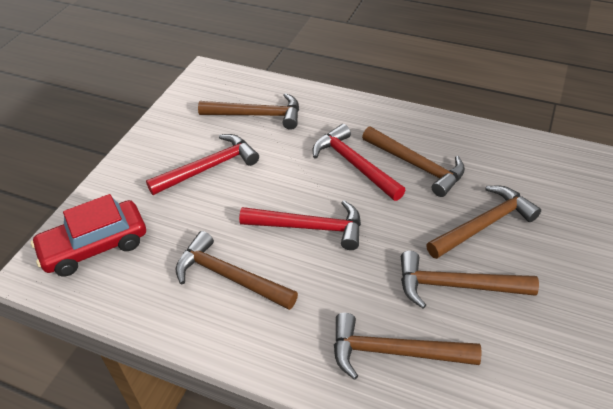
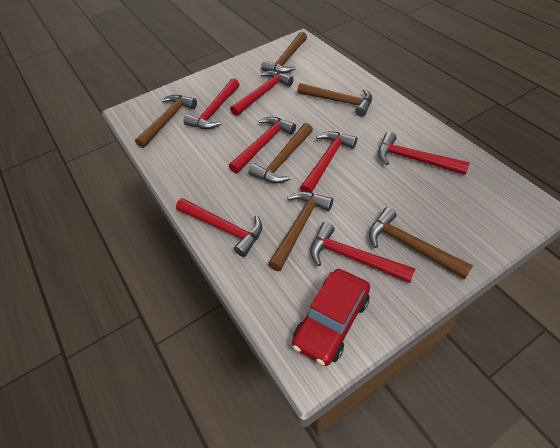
red hammer: 3 -> 7

